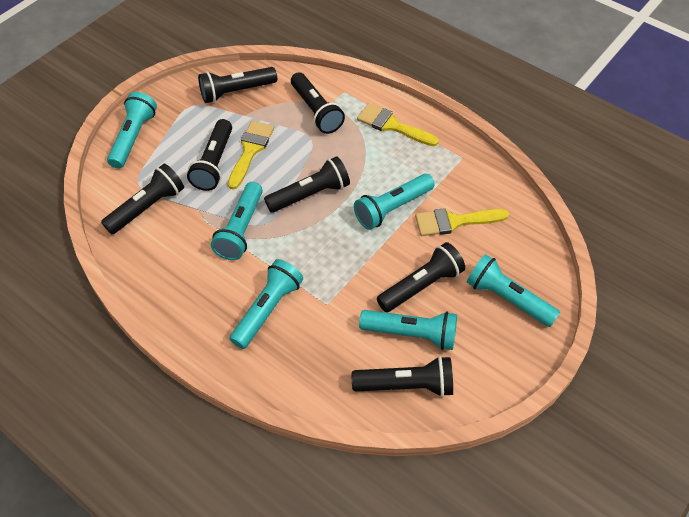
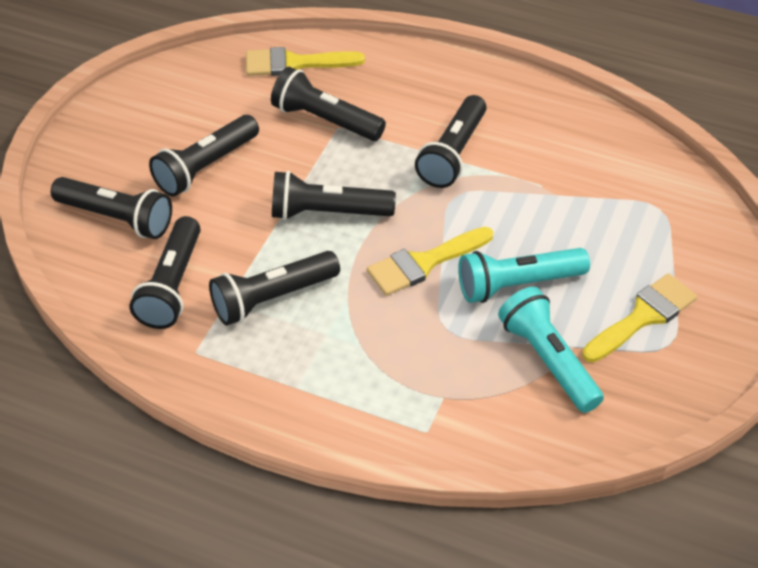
turquoise flashlight: 6 -> 2

